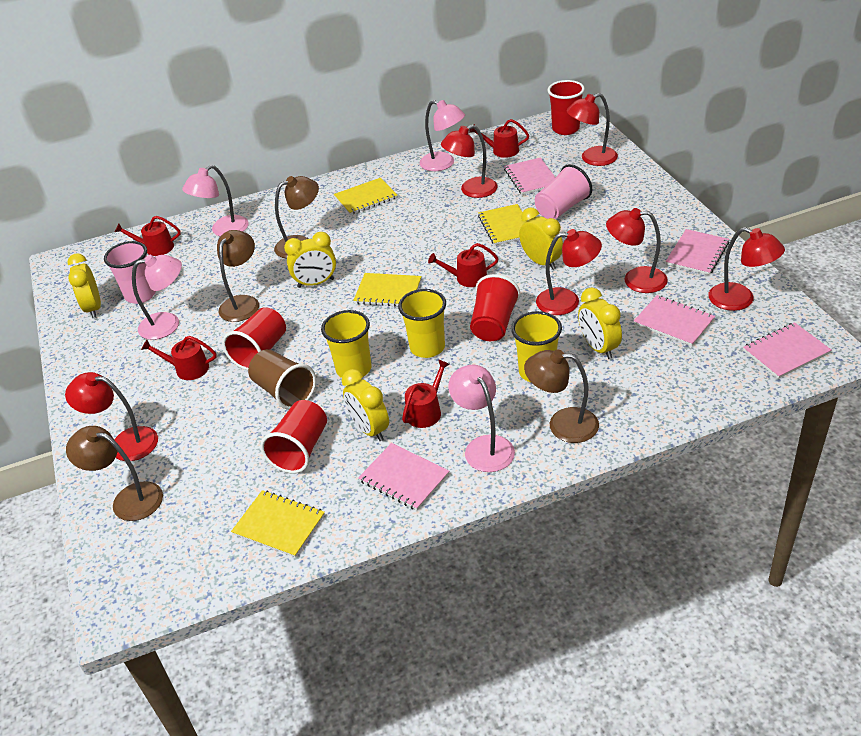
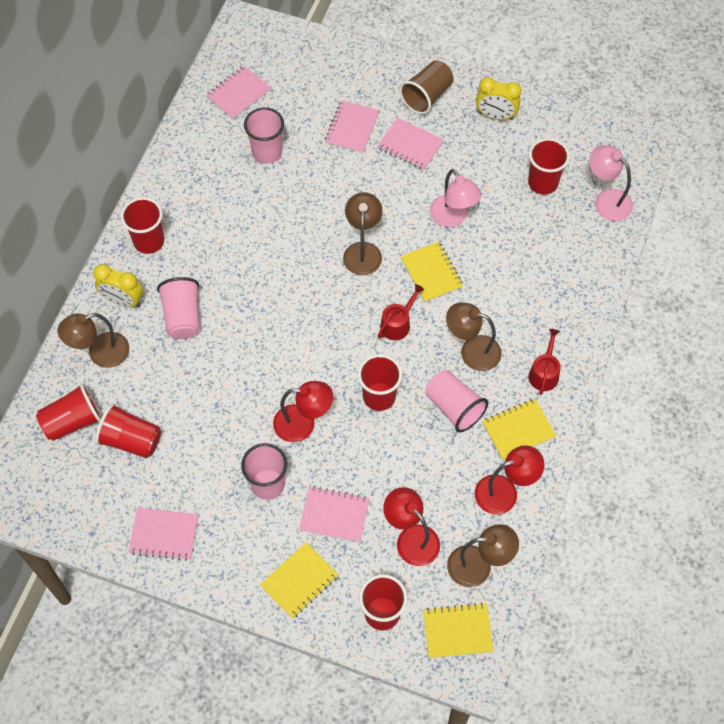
pink cup: 2 -> 4
pink lamp: 4 -> 2
red cup: 4 -> 6
red lamp: 6 -> 3
red watering can: 5 -> 2
yellow clock: 5 -> 2
yellow cup: 3 -> 0

